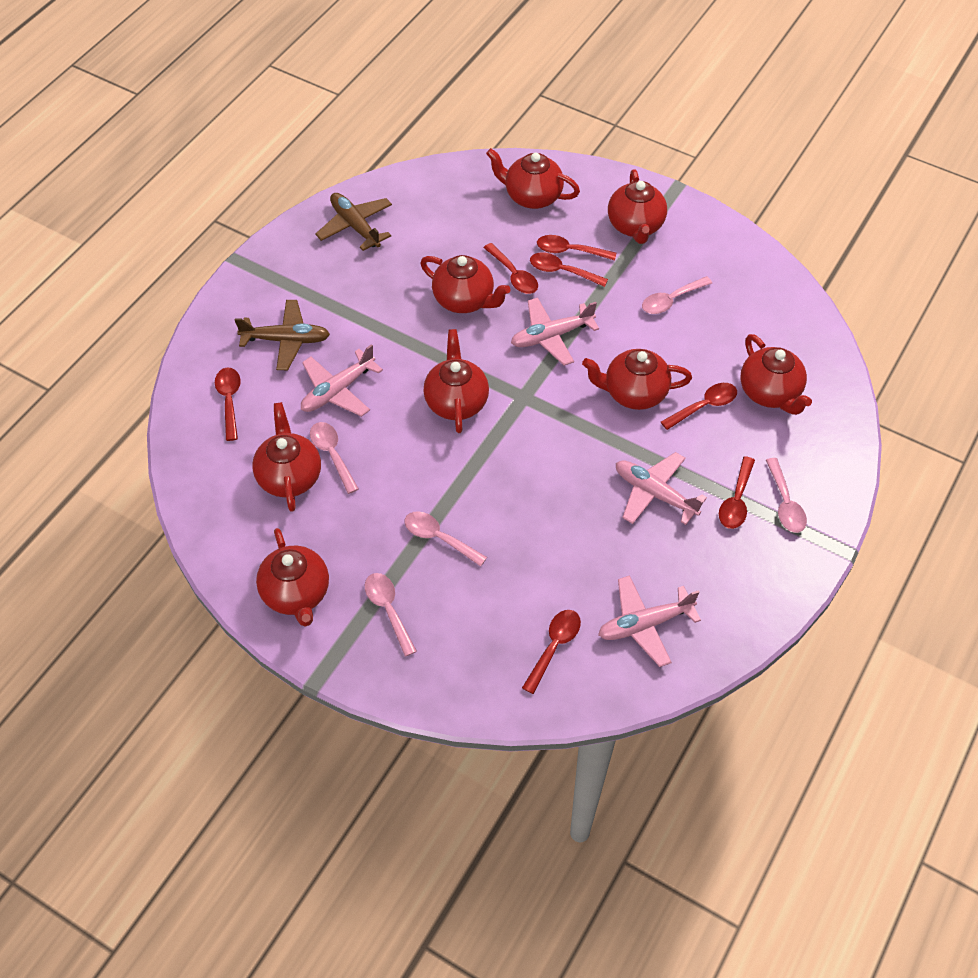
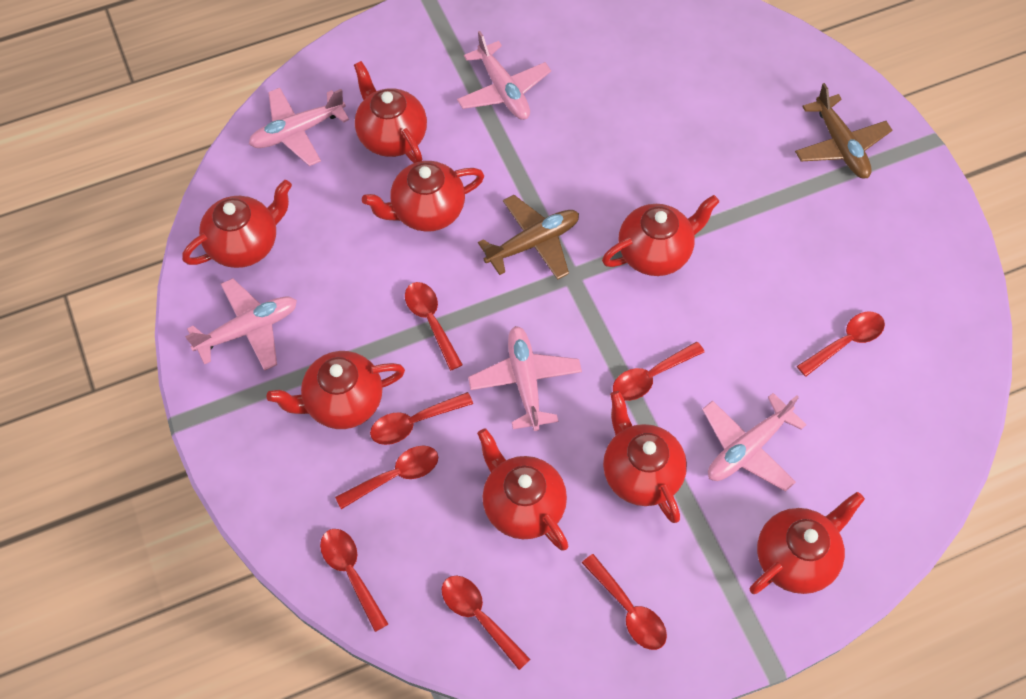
pink plane: 4 -> 5
pink spoon: 5 -> 0
red spoon: 7 -> 8

